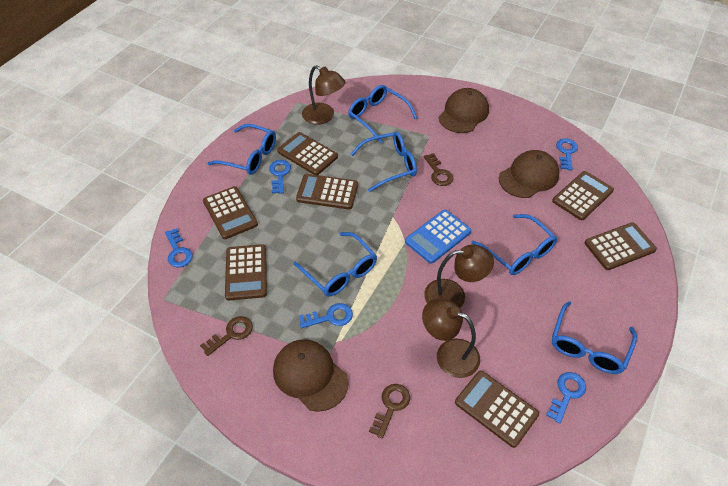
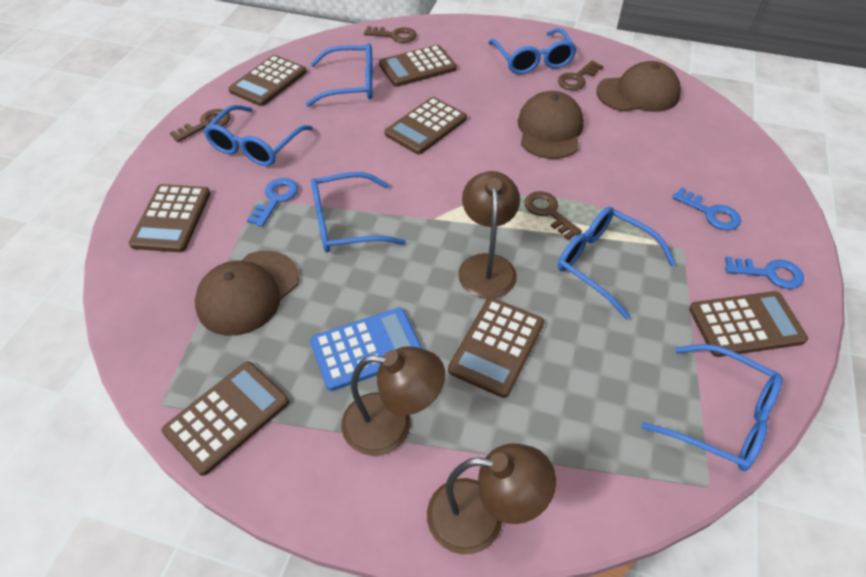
blue key: 5 -> 3
brown key: 3 -> 4

